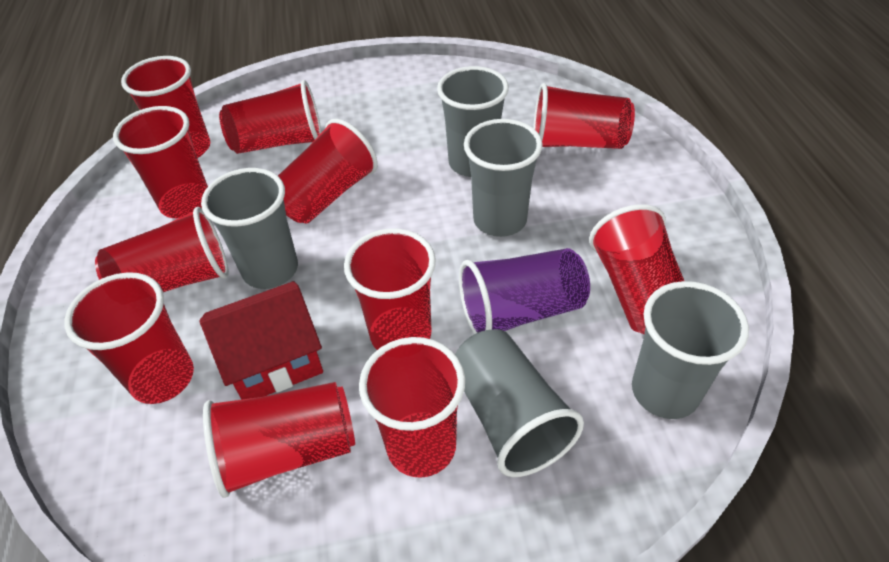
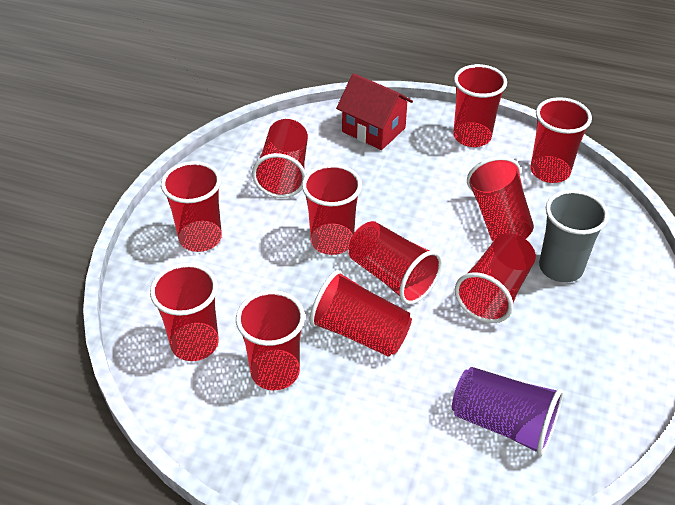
grey cup: 5 -> 1

